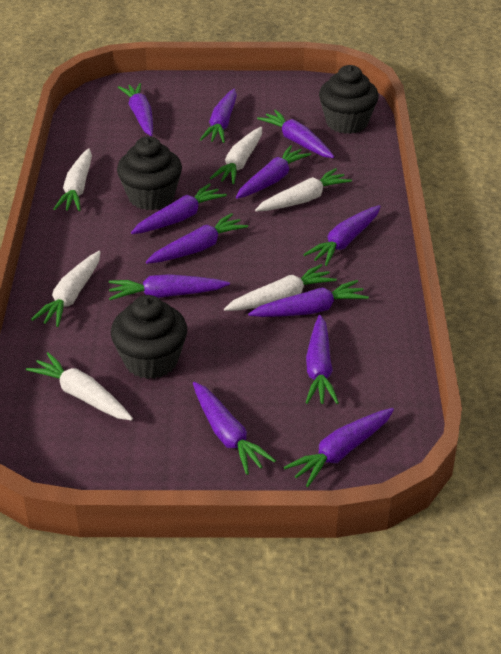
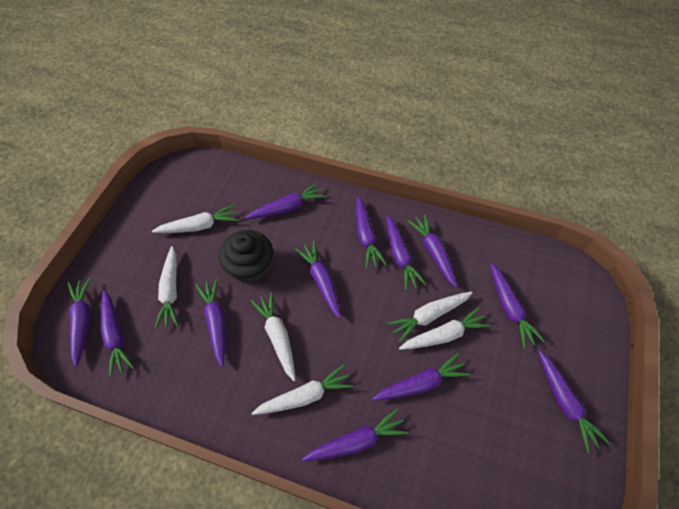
black cupcake: 3 -> 1

